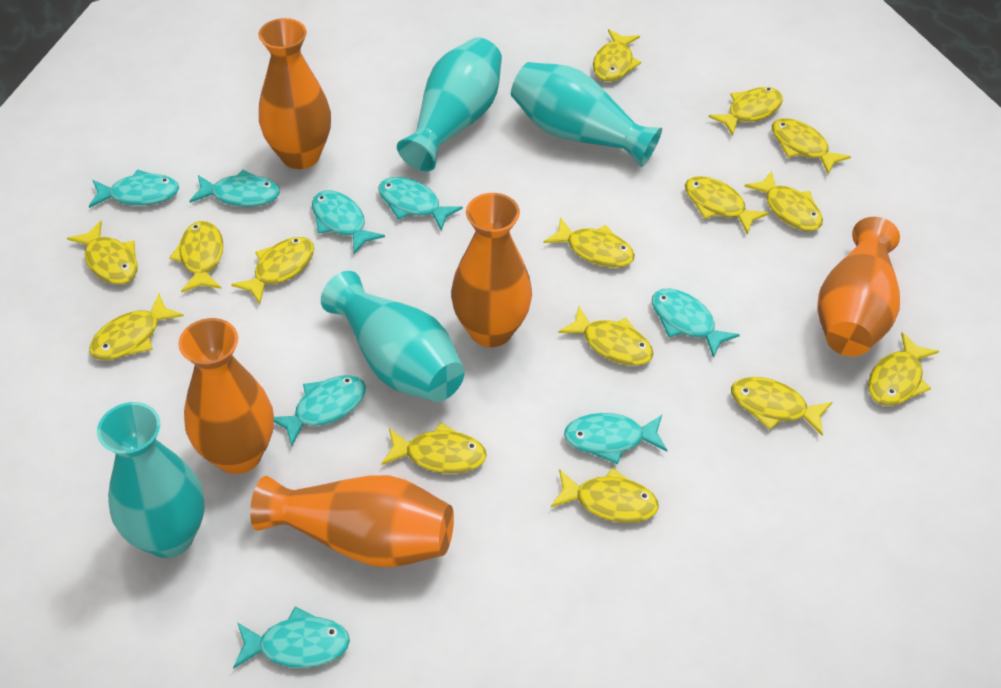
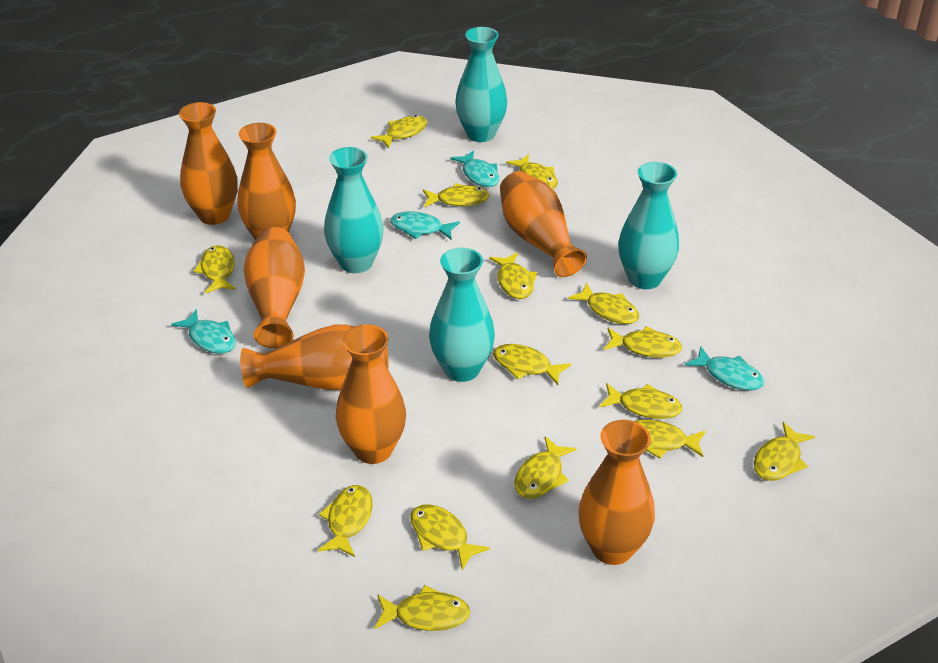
orange vase: 5 -> 7
turquoise fish: 8 -> 4

